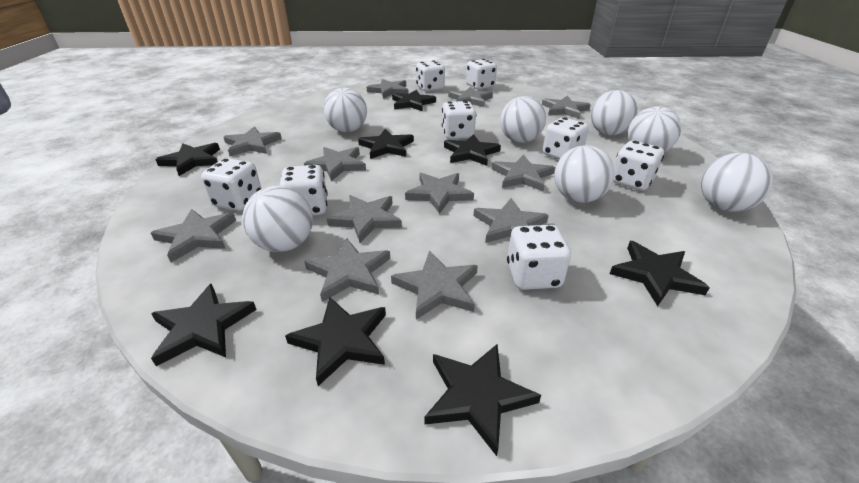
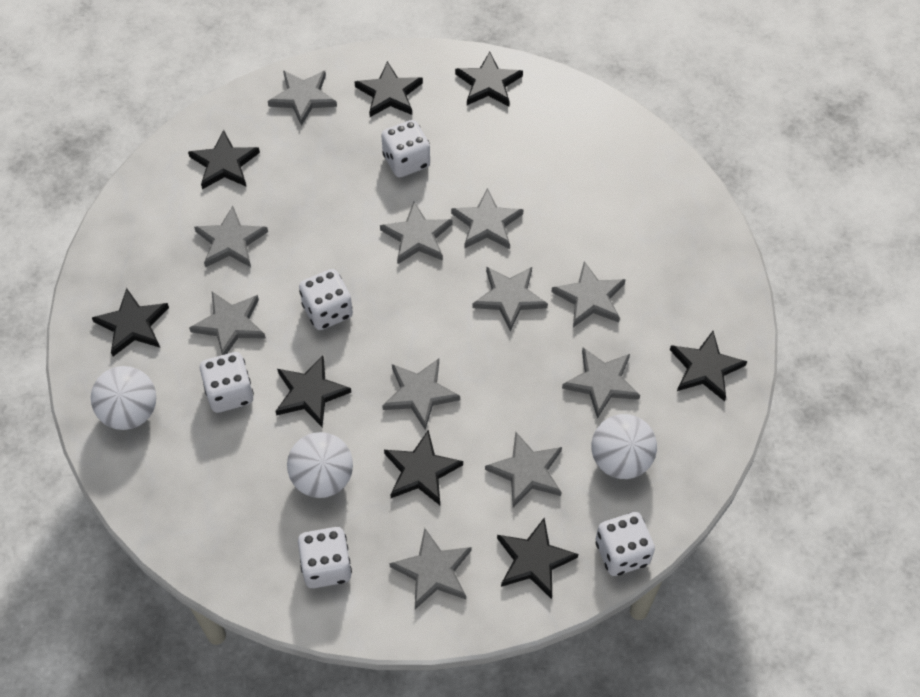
grey star: 12 -> 11
white ball: 7 -> 3
white dice: 8 -> 5

